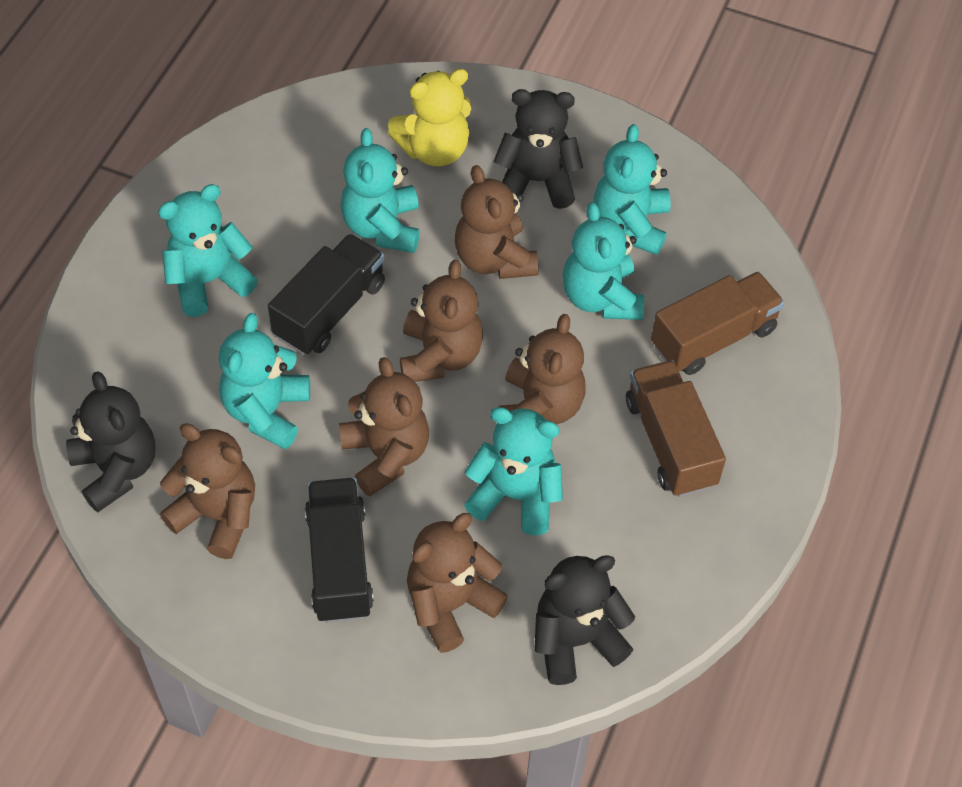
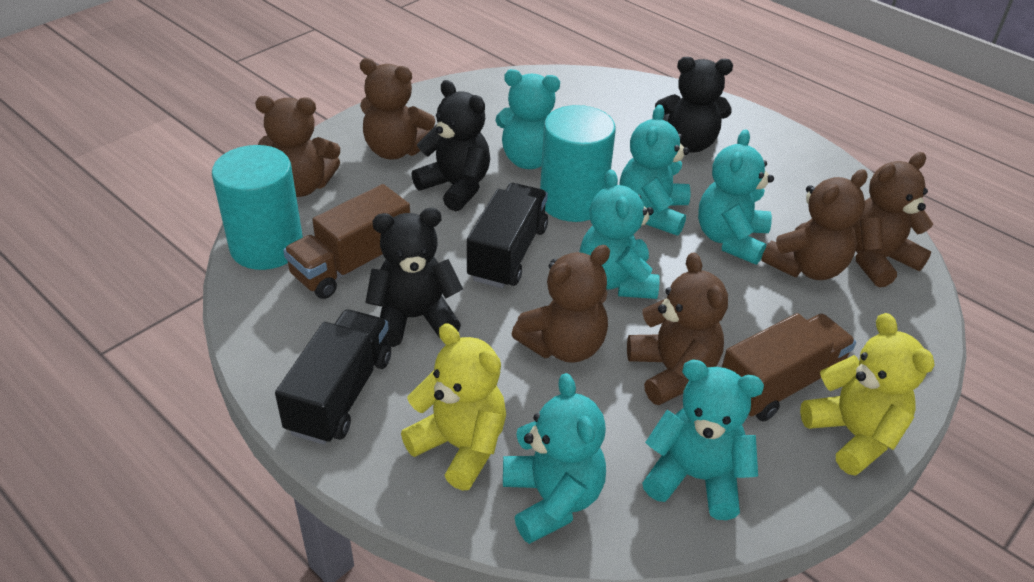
turquoise cylinder: 0 -> 2
yellow teddy bear: 1 -> 2

